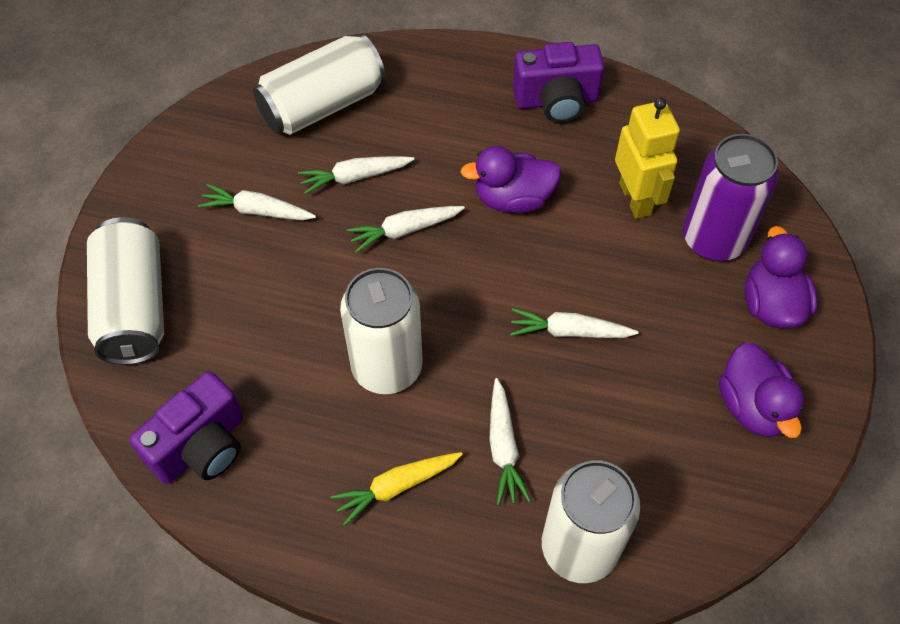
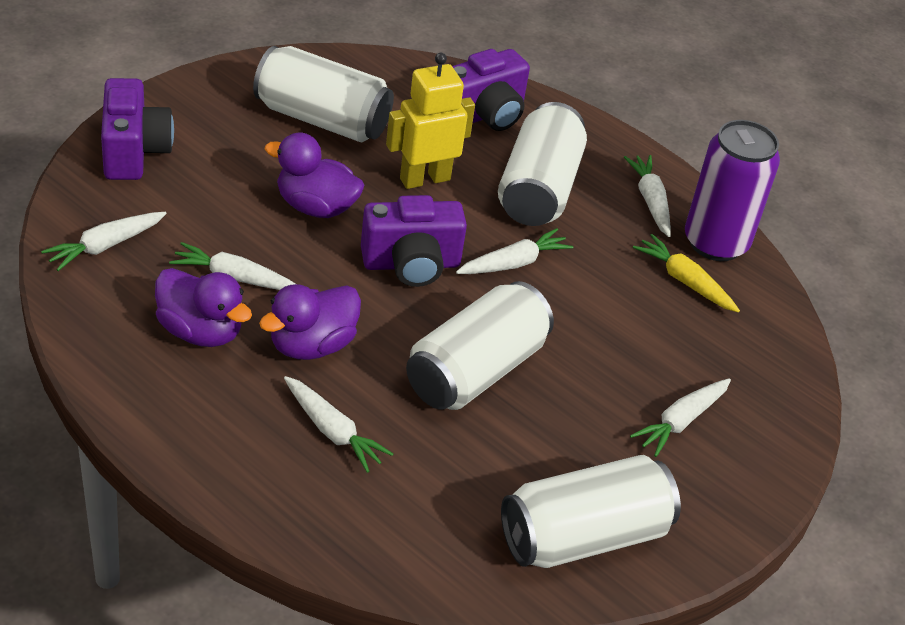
purple camera: 2 -> 3
white carrot: 5 -> 6

